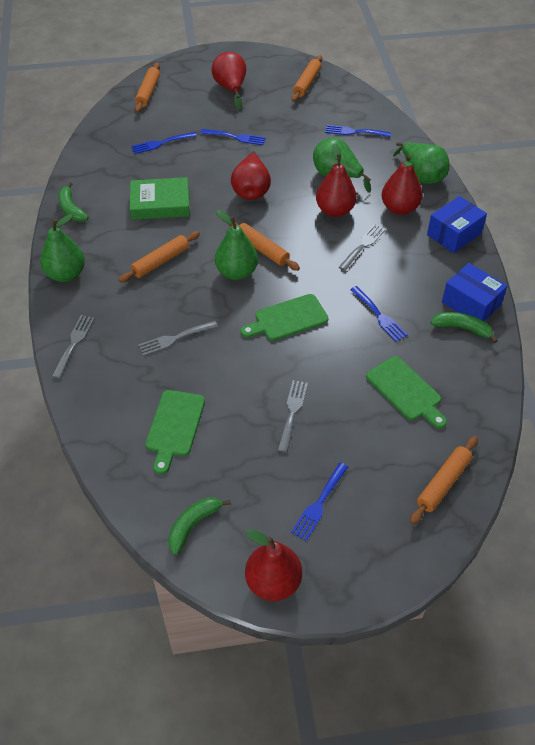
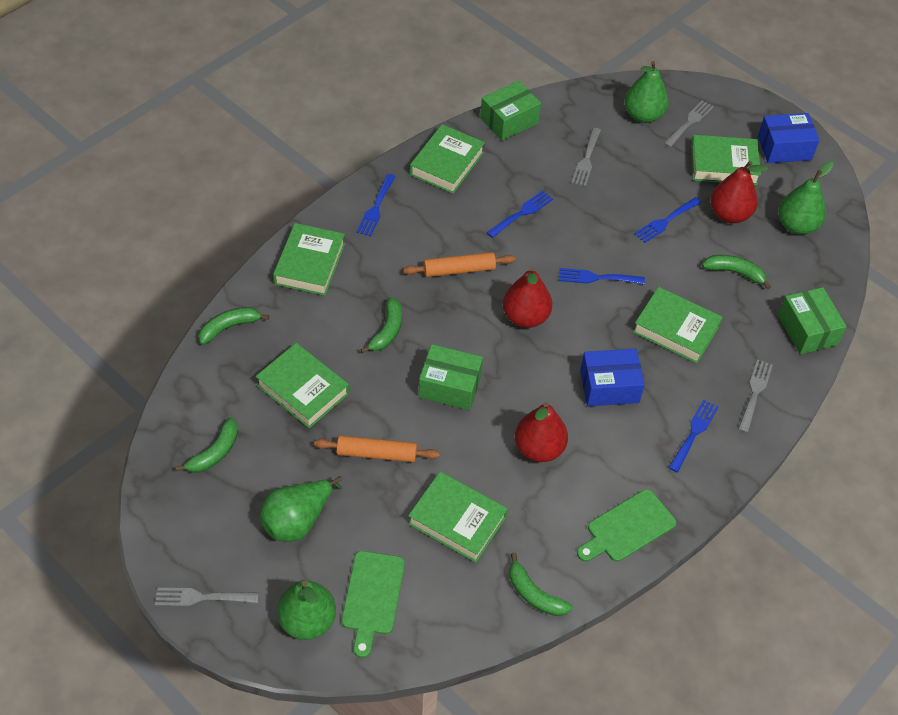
green banana: 3 -> 5
green book: 1 -> 6
green box: 0 -> 3
green cutting board: 3 -> 2
orange rolling pin: 5 -> 2
red pear: 5 -> 3

